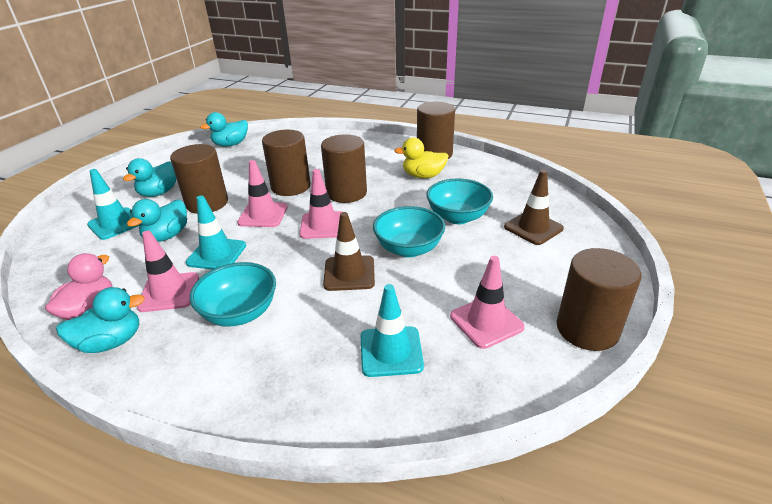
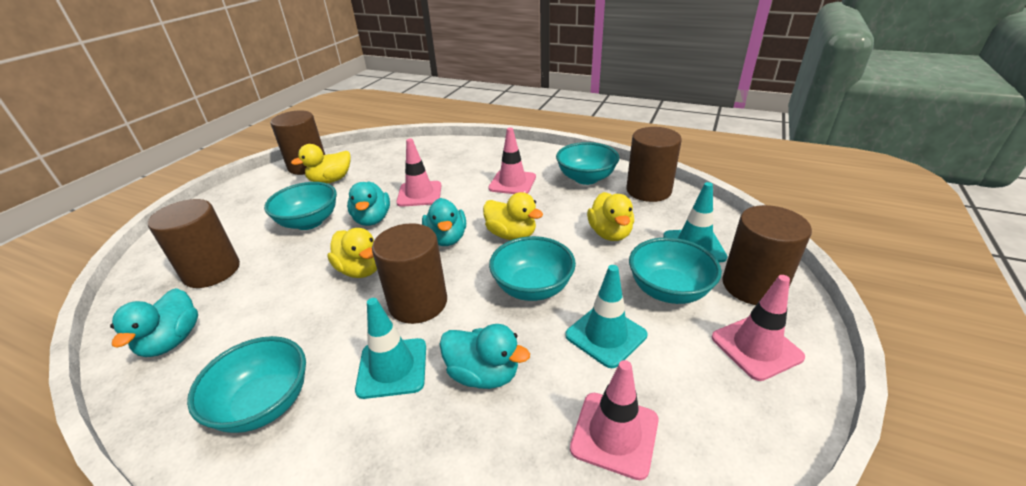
brown traffic cone: 2 -> 0
pink duck: 1 -> 0
turquoise bowl: 3 -> 5
yellow duck: 1 -> 4

